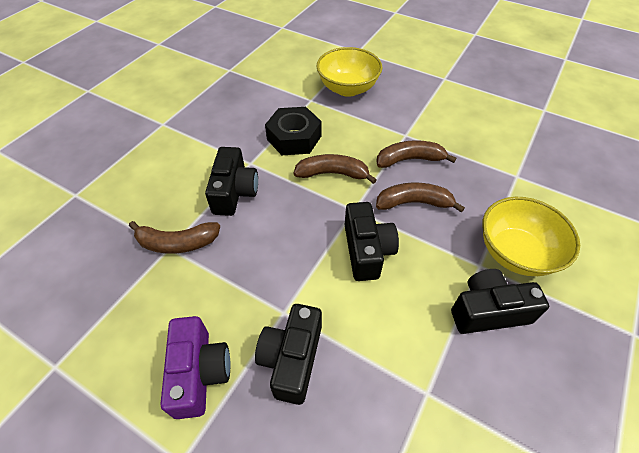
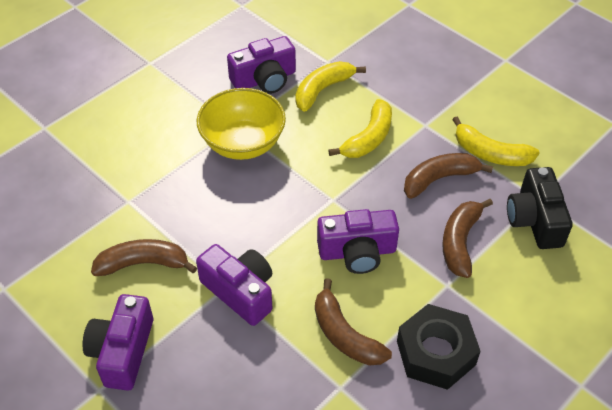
black camera: 4 -> 1
purple camera: 1 -> 4
yellow banana: 0 -> 3
yellow bowl: 2 -> 1

